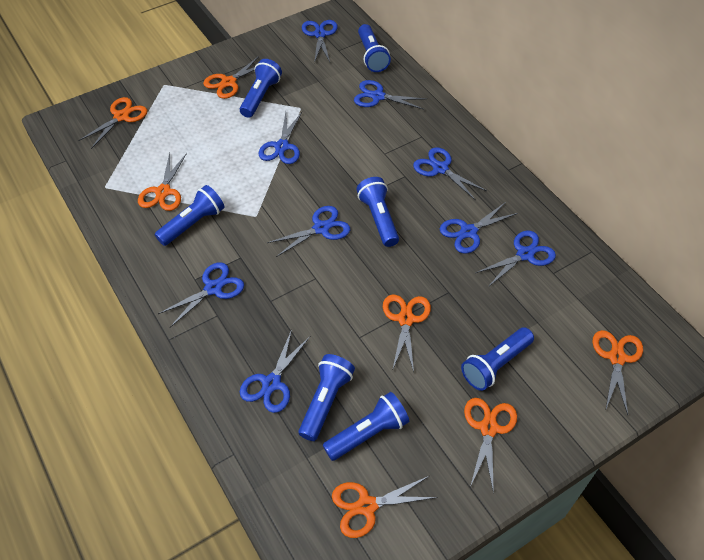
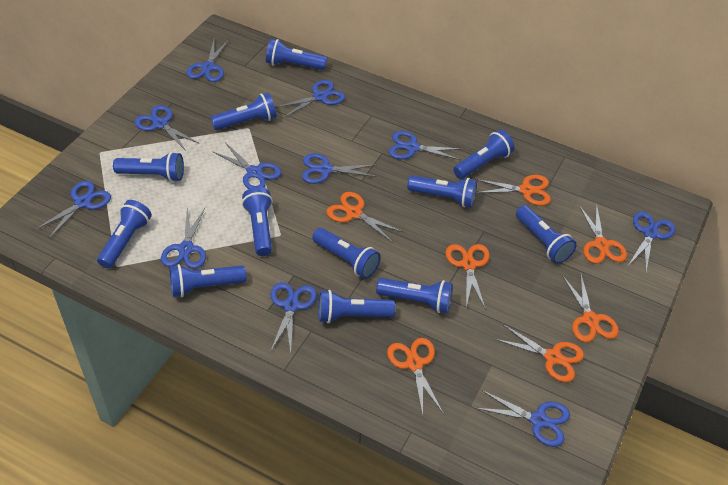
blue flashlight: 7 -> 12
blue scissors: 9 -> 11

